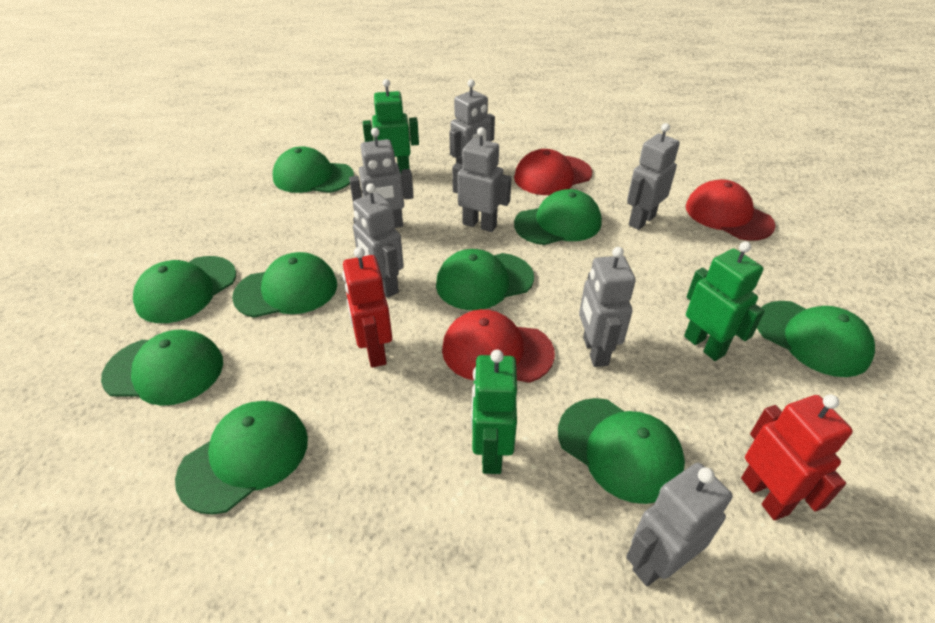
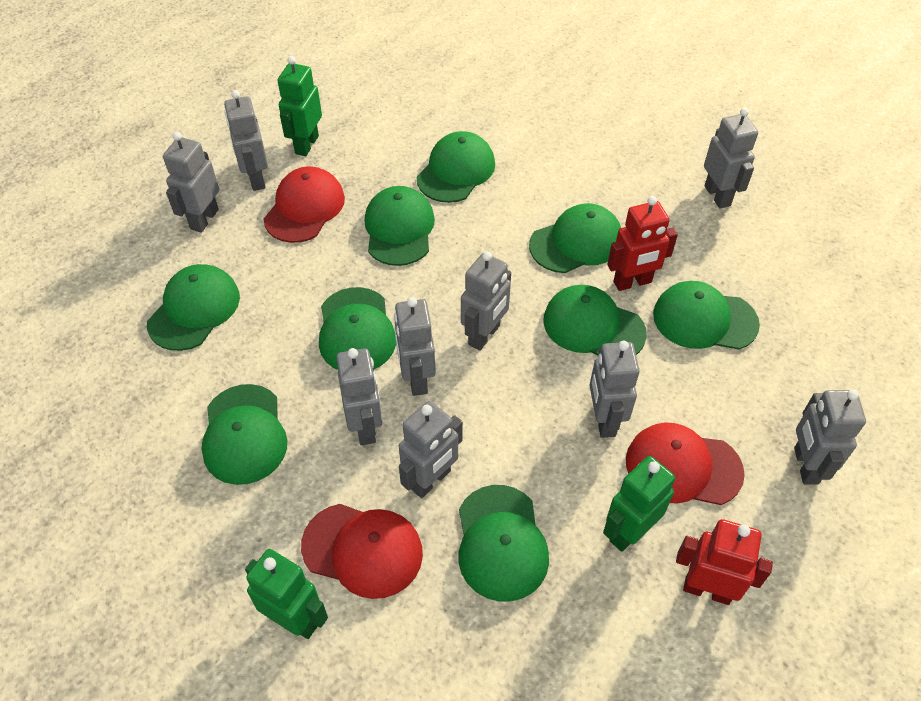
grey robot: 7 -> 9

